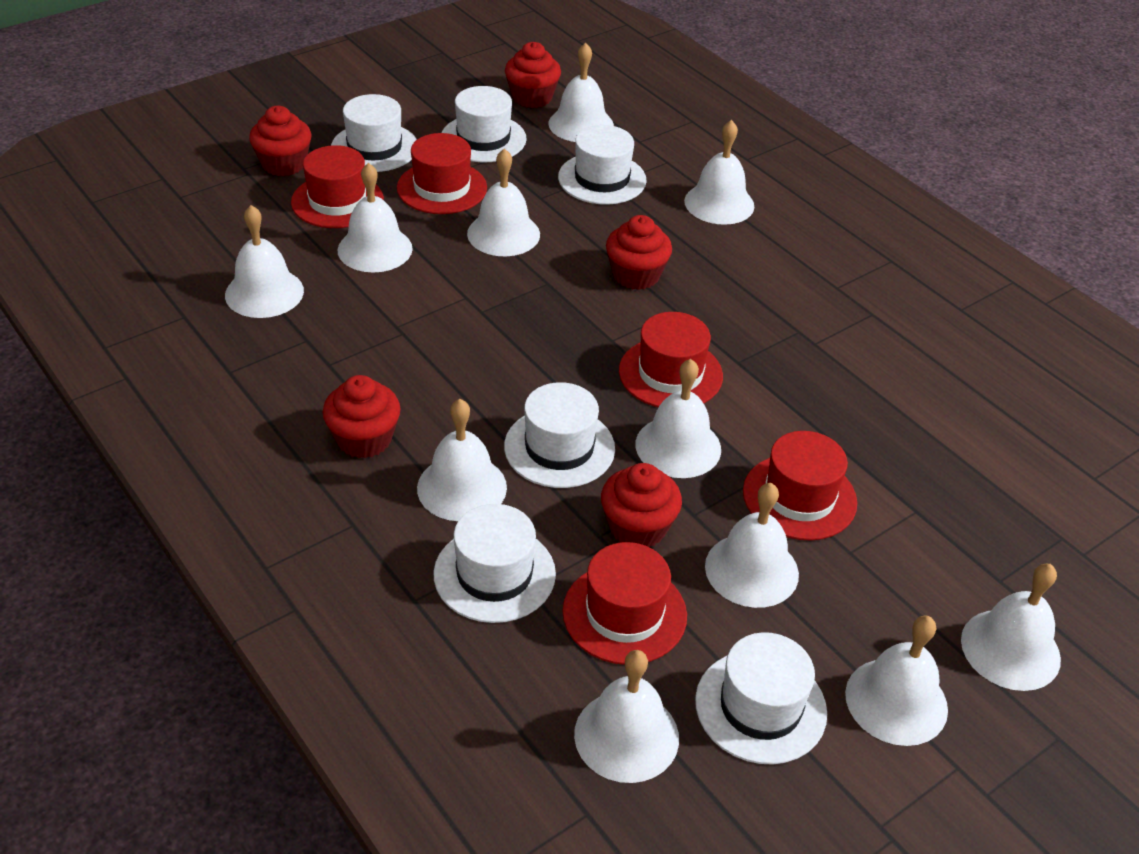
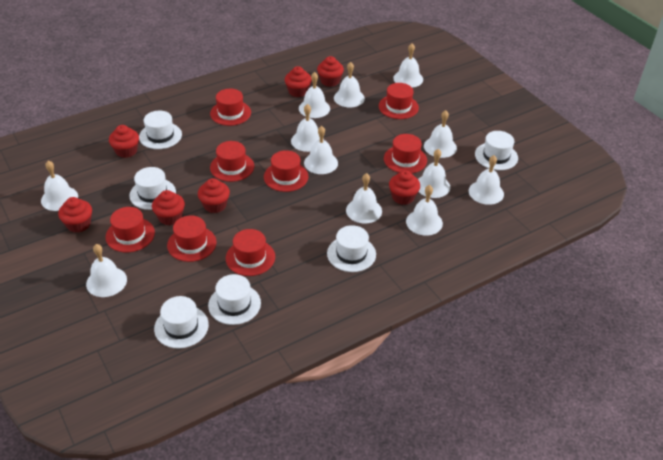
red cupcake: 5 -> 7
red hat: 5 -> 8
white bell: 11 -> 12

